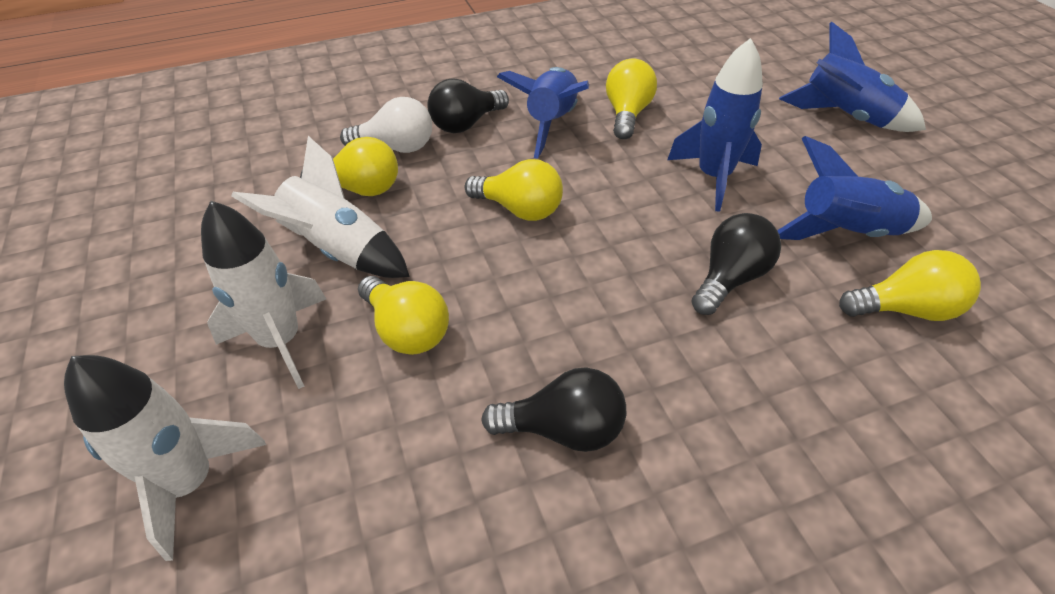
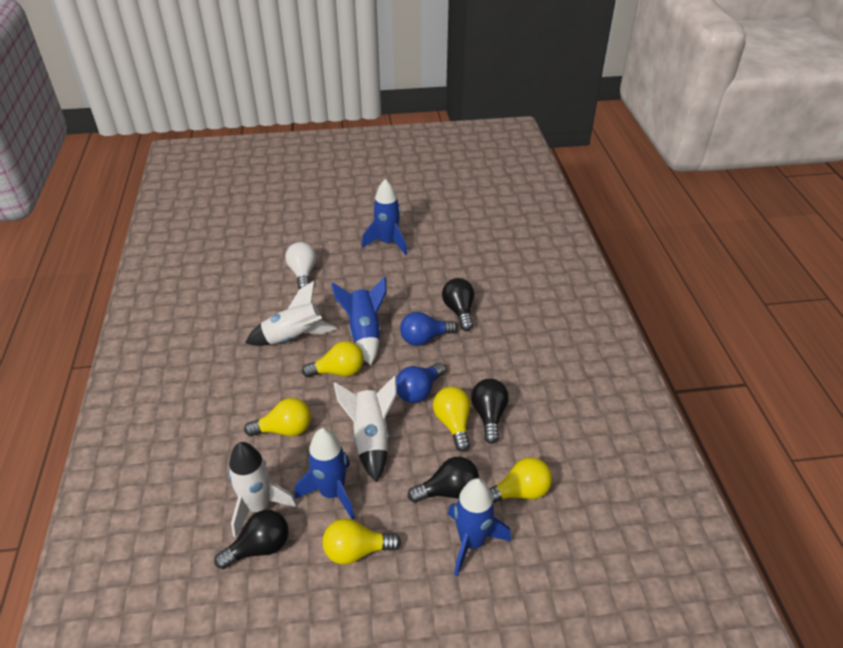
black light bulb: 3 -> 4
blue light bulb: 0 -> 2

